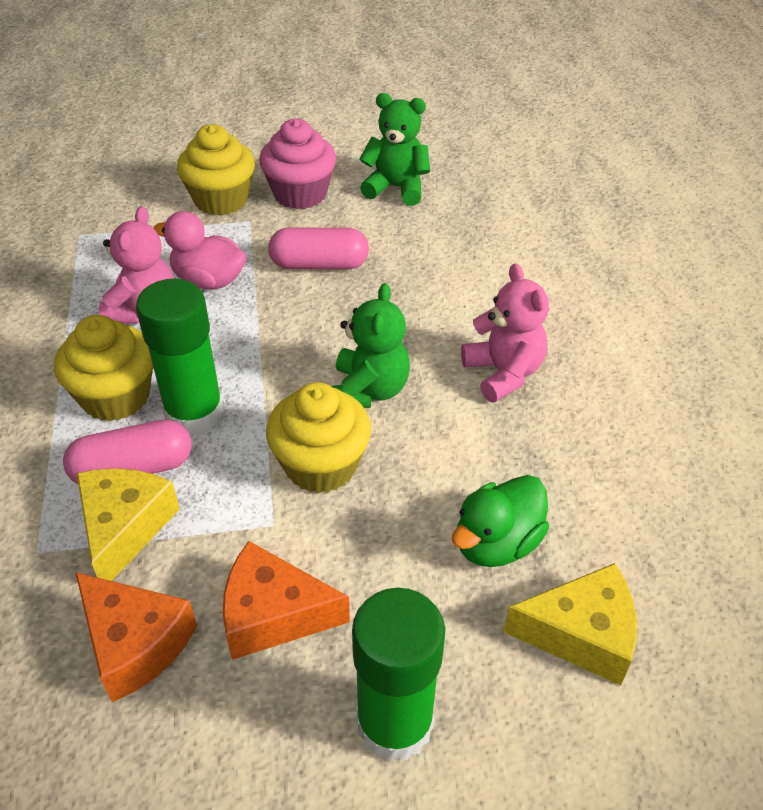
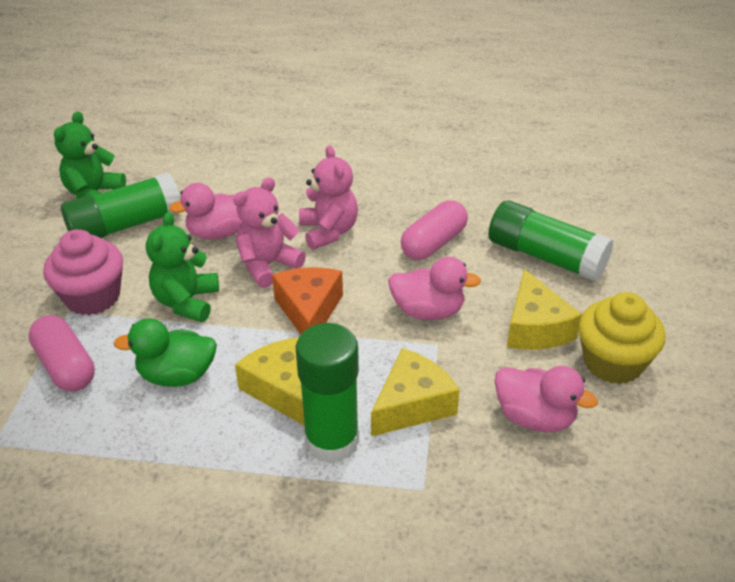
green glue stick: 2 -> 3
orange cheese: 2 -> 1
pink duck: 1 -> 3
yellow cheese: 2 -> 3
yellow cupcake: 3 -> 1

